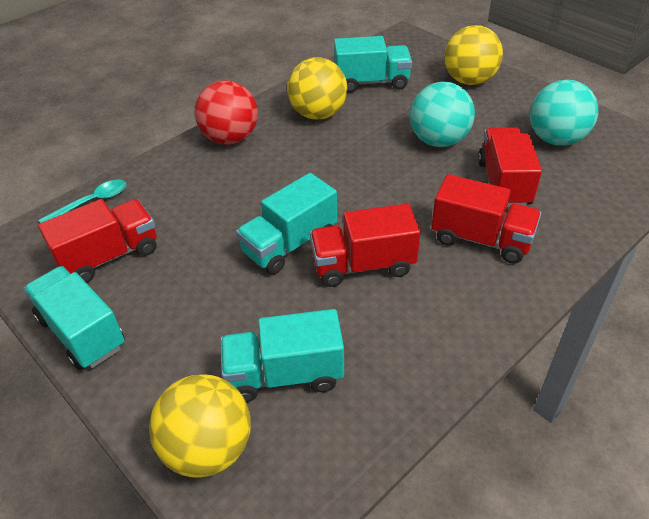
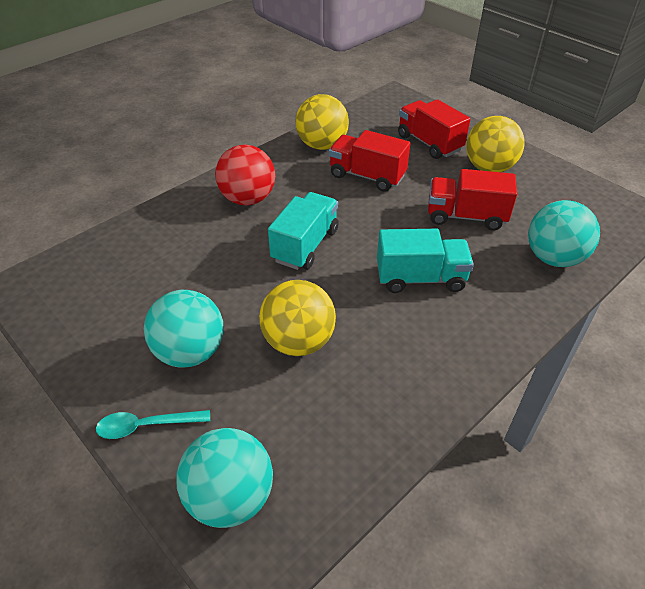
red truck: 4 -> 3
turquoise ball: 2 -> 3
turquoise truck: 4 -> 2

